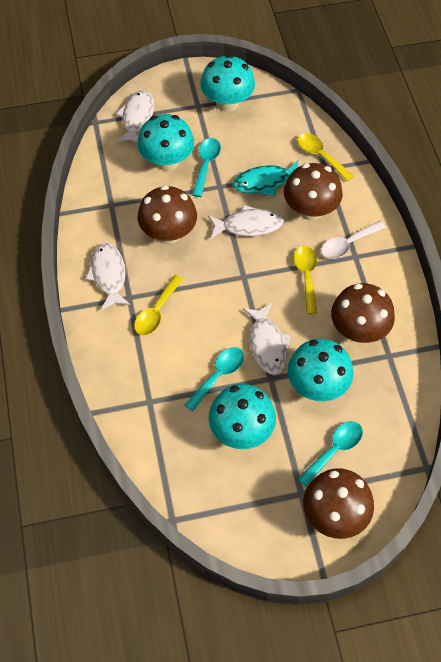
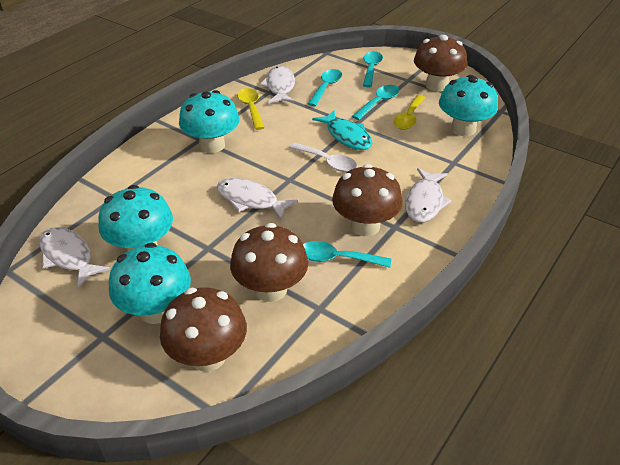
turquoise spoon: 3 -> 4
yellow spoon: 3 -> 2

